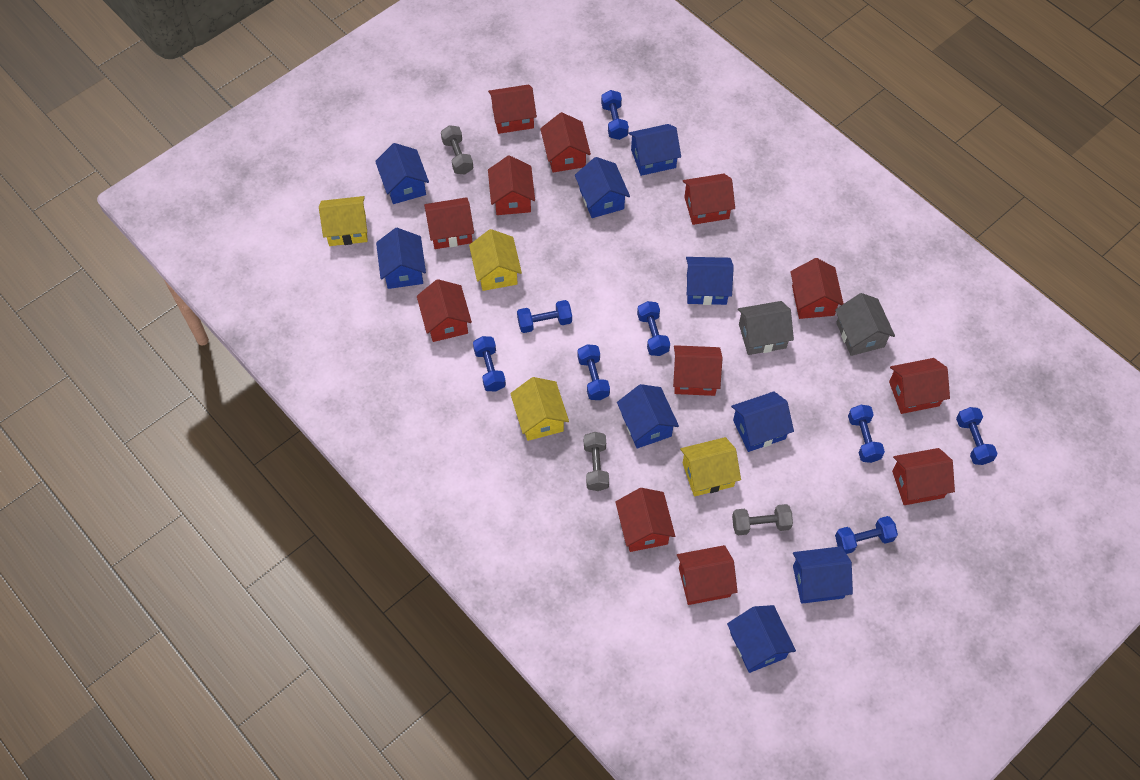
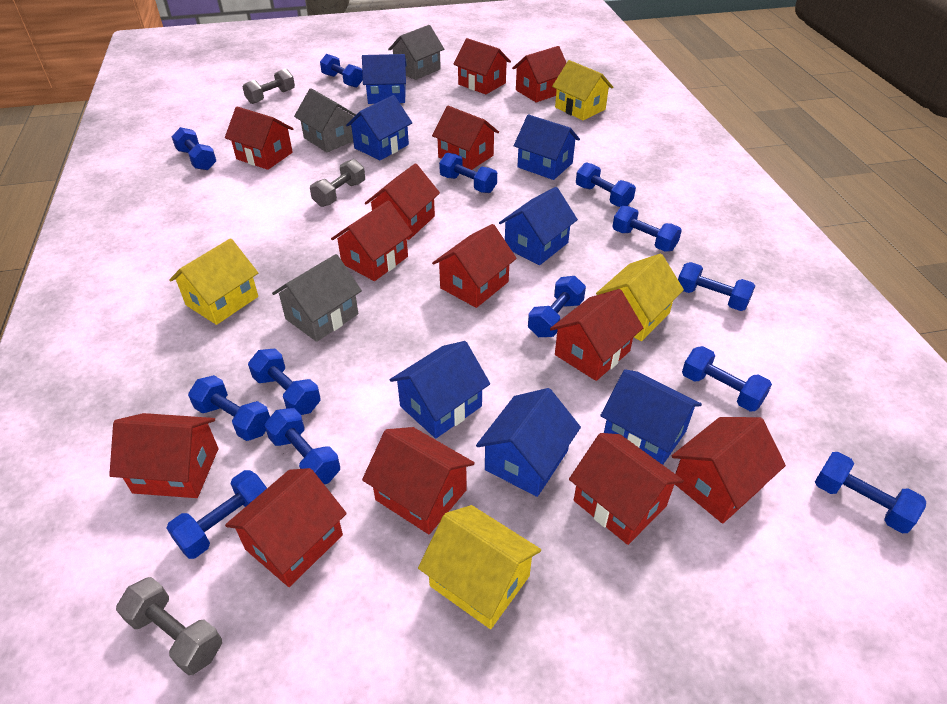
blue dumbbell: 8 -> 13
blue house: 9 -> 7
grey house: 2 -> 3
red house: 12 -> 13

